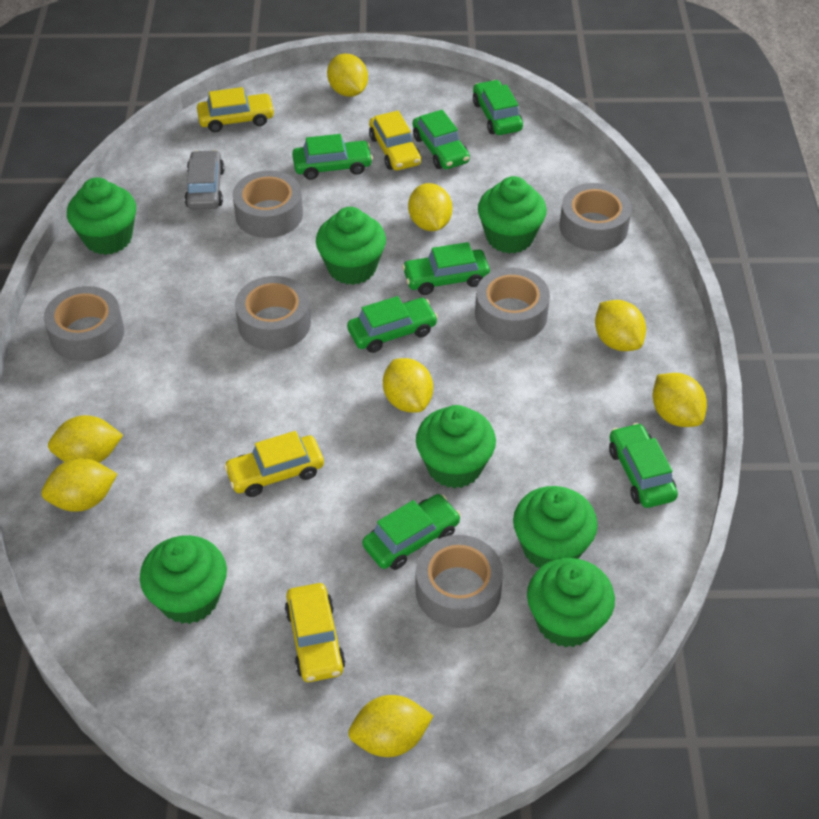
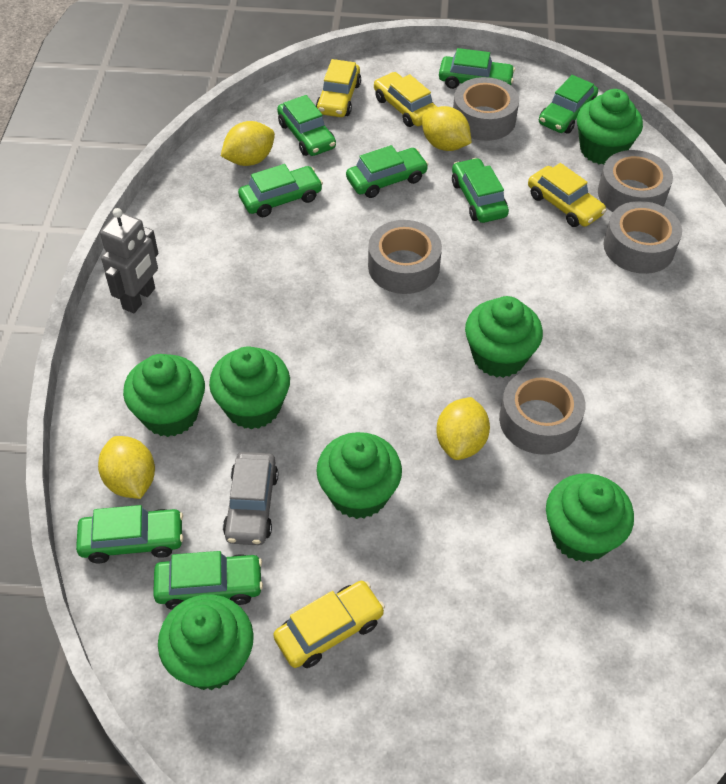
green car: 7 -> 8
grey robot: 0 -> 1
grey tape: 6 -> 5
yellow lemon: 8 -> 4

